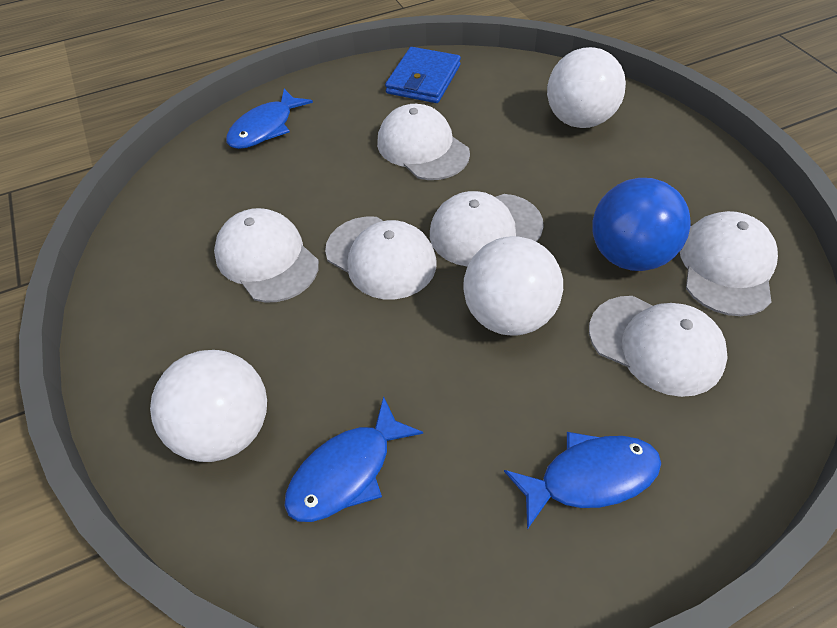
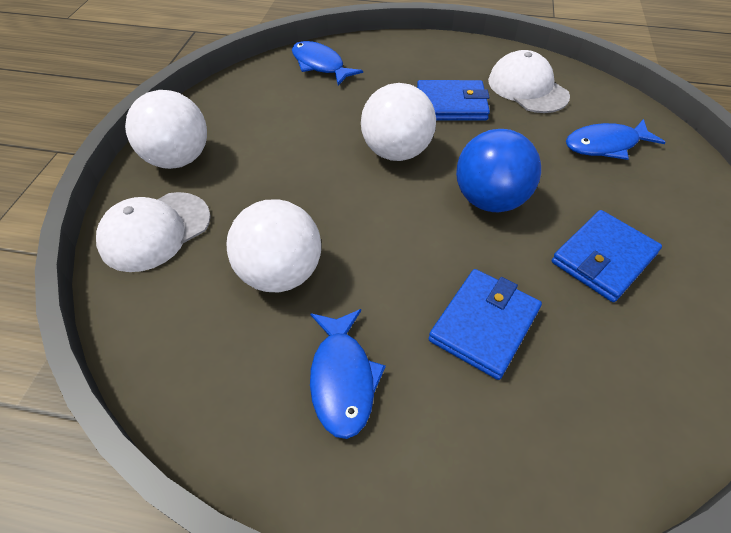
blue wallet: 1 -> 3
white cap: 6 -> 2

